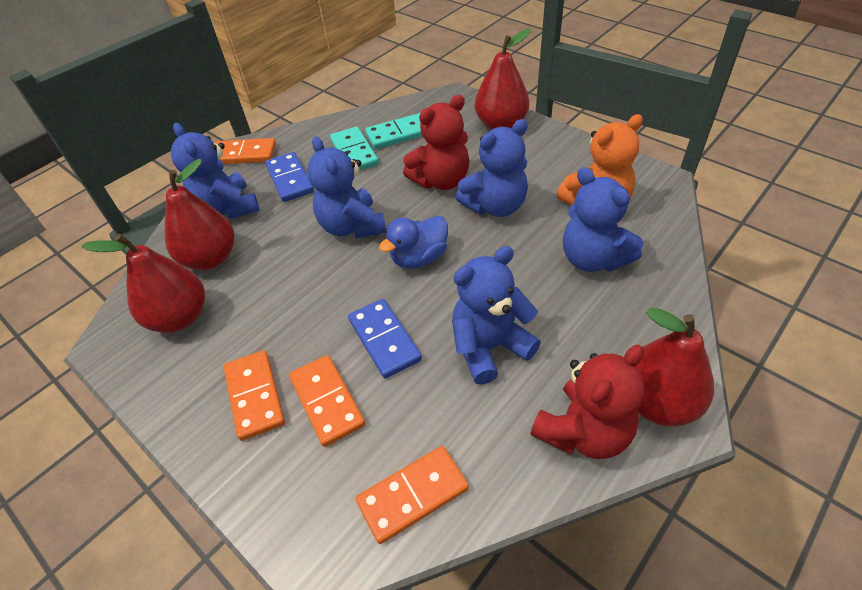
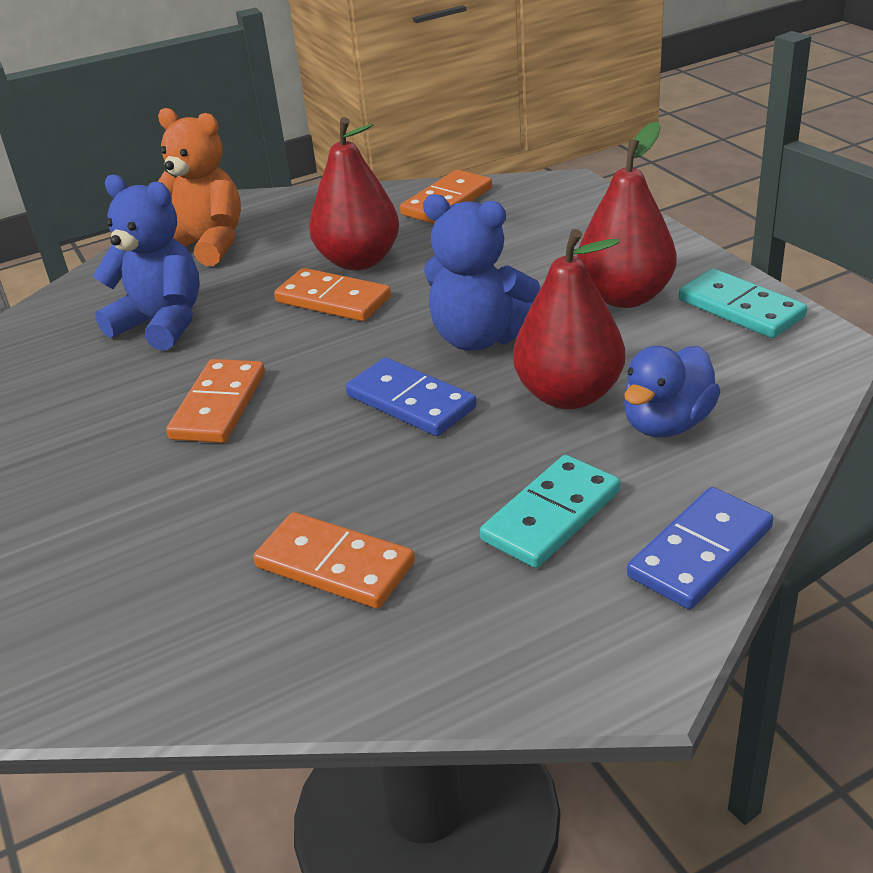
blue teddy bear: 5 -> 2
red pear: 4 -> 3
red teddy bear: 2 -> 0

